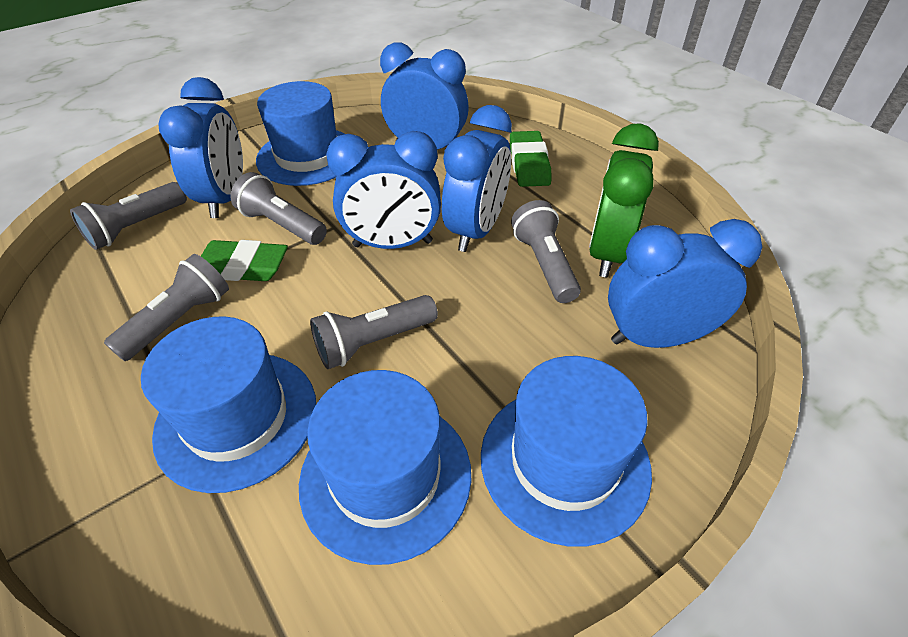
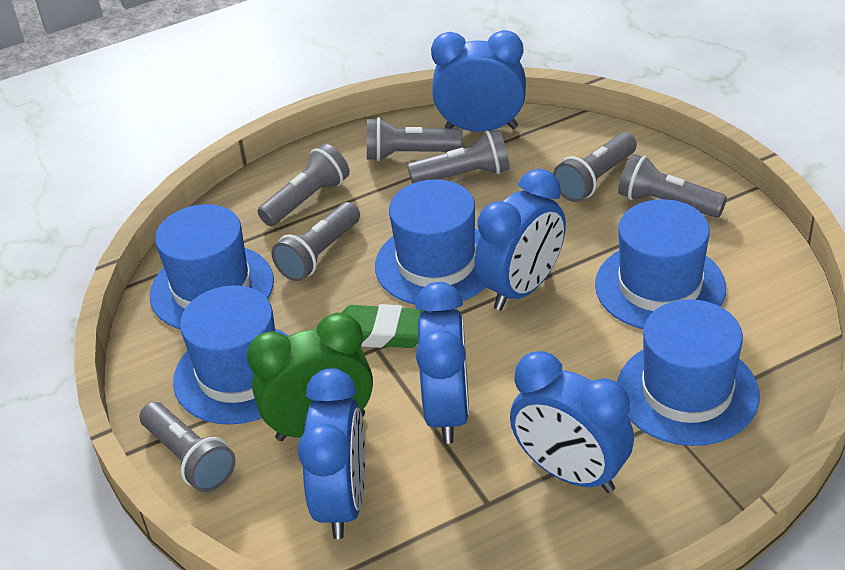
blue hat: 4 -> 5
green eraser: 2 -> 1
grey flashlight: 5 -> 7

